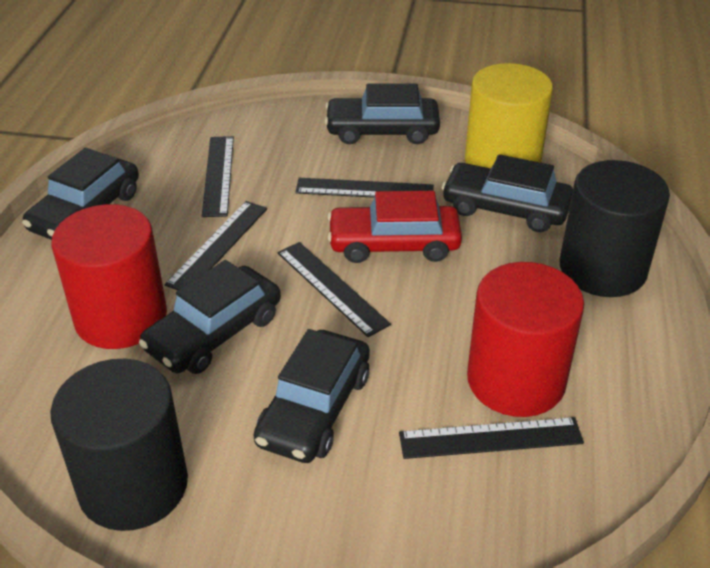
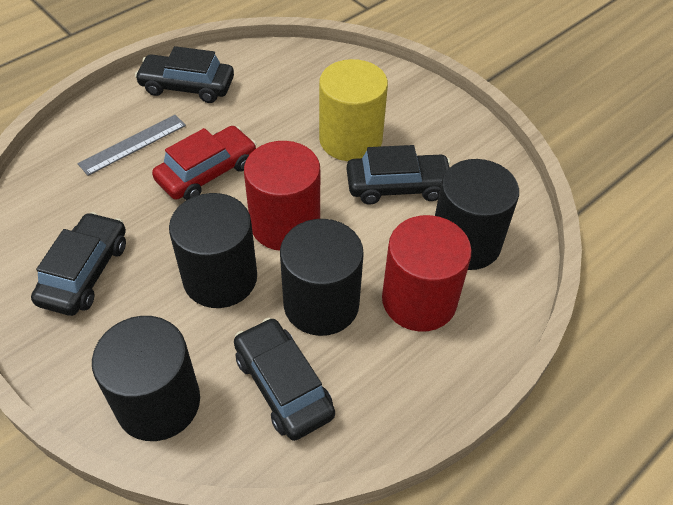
black car: 5 -> 4
black cylinder: 2 -> 4
black ruler: 5 -> 0
grey ruler: 0 -> 1

